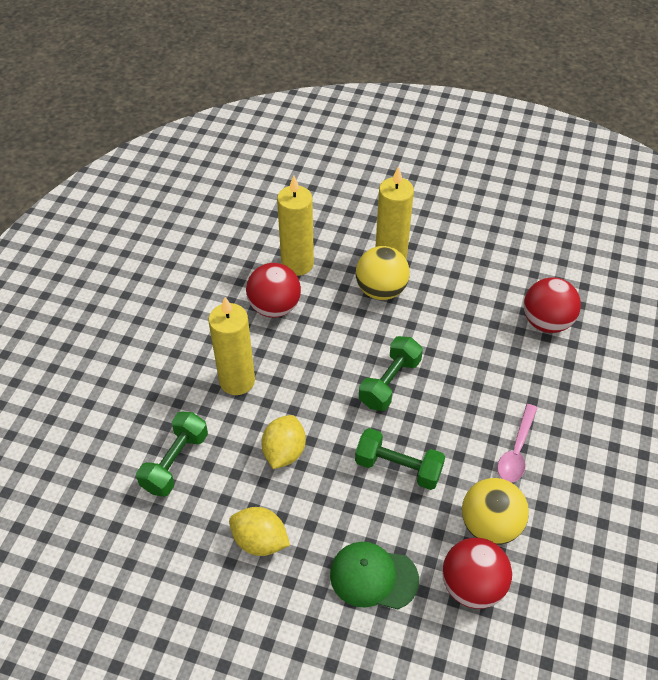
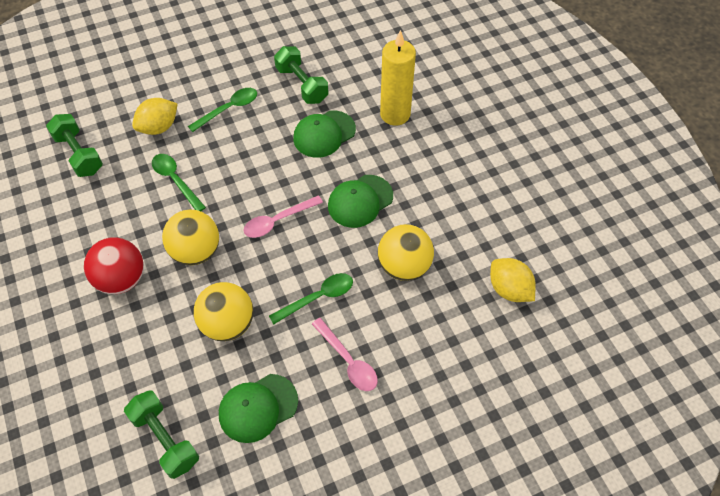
green cap: 1 -> 3
green spoon: 0 -> 3
pink spoon: 1 -> 2
red ball: 3 -> 1
yellow ball: 2 -> 3
yellow candle: 3 -> 1

